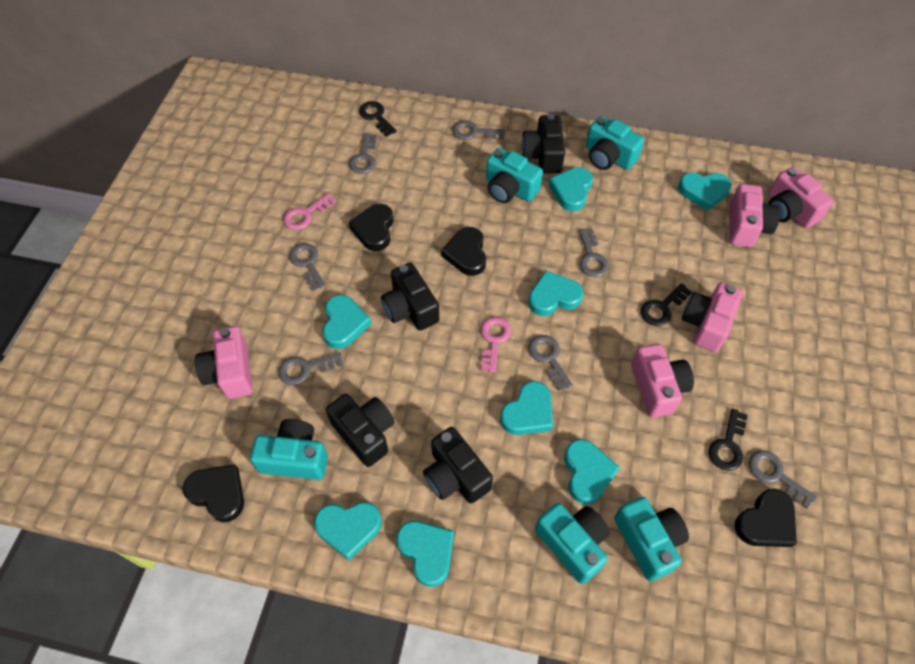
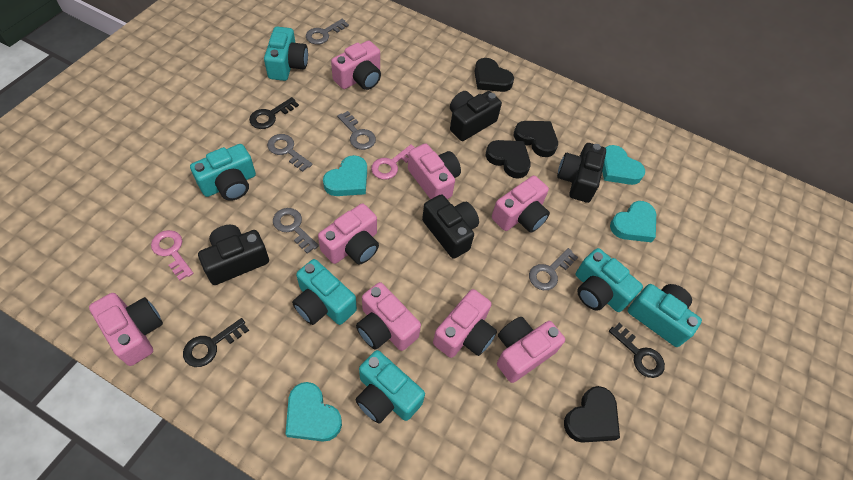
grey key: 7 -> 5
pink camera: 5 -> 8
turquoise camera: 5 -> 6
turquoise heart: 8 -> 4

